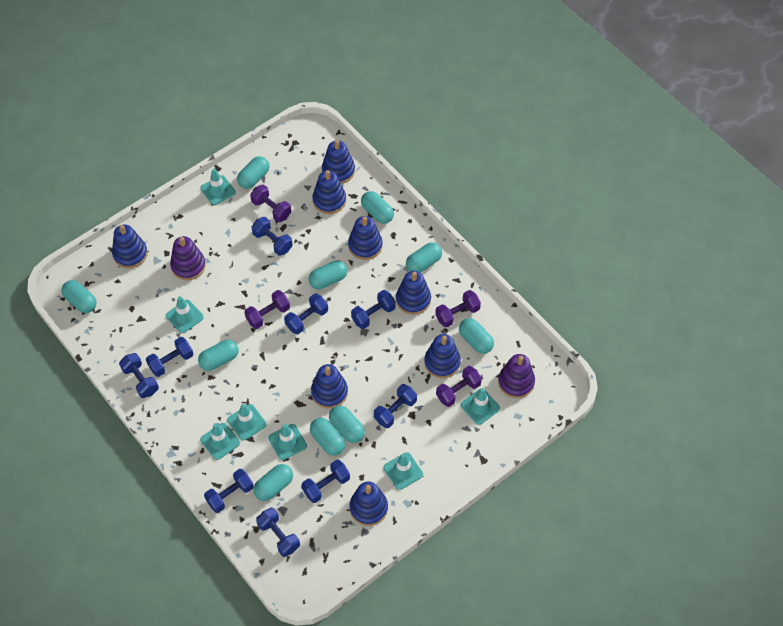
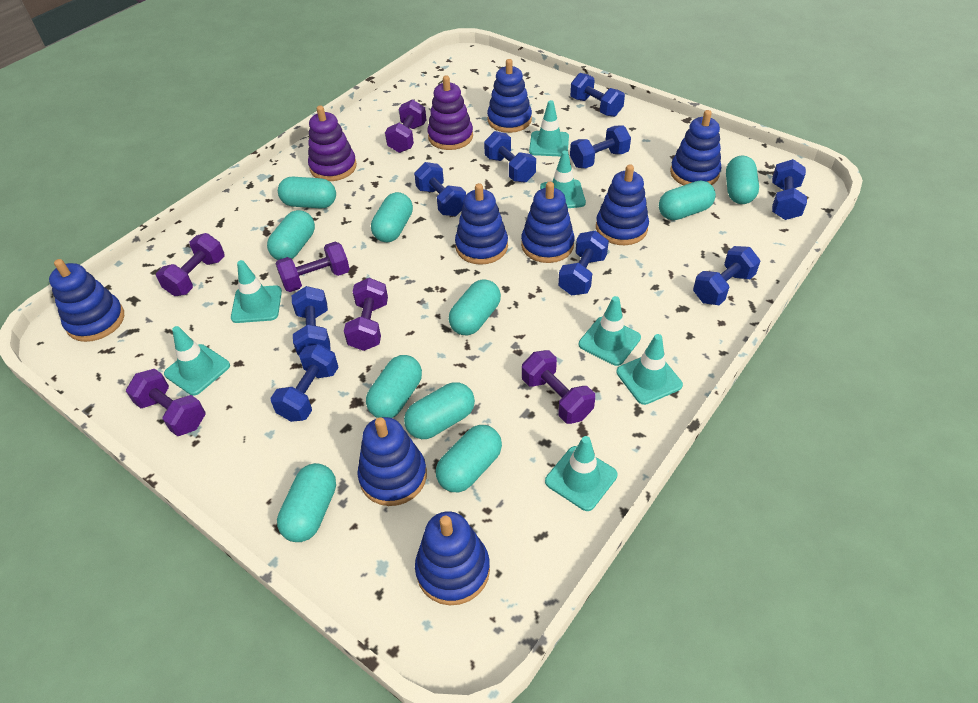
purple dumbbell: 4 -> 6

